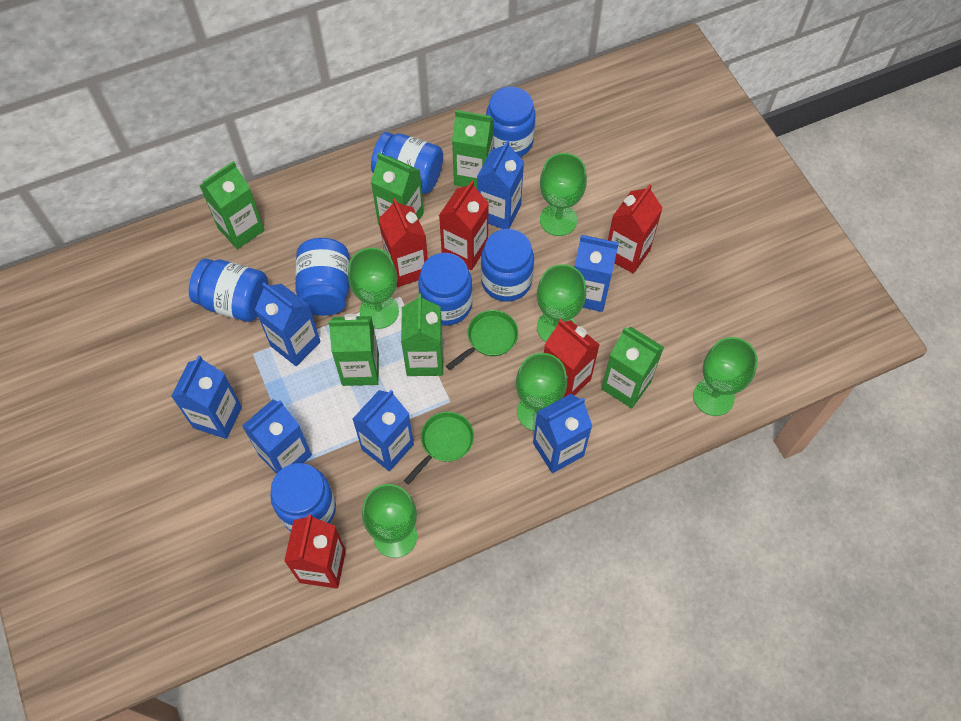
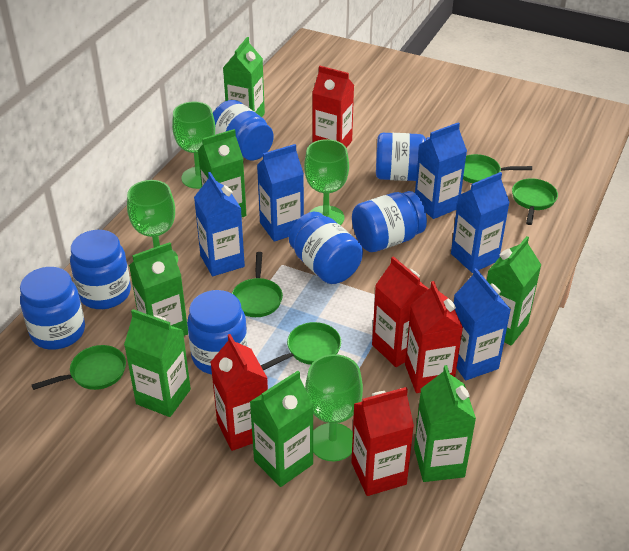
blue carton: 7 -> 5
green carton: 6 -> 7
green goblet: 6 -> 4
green pan: 2 -> 5

